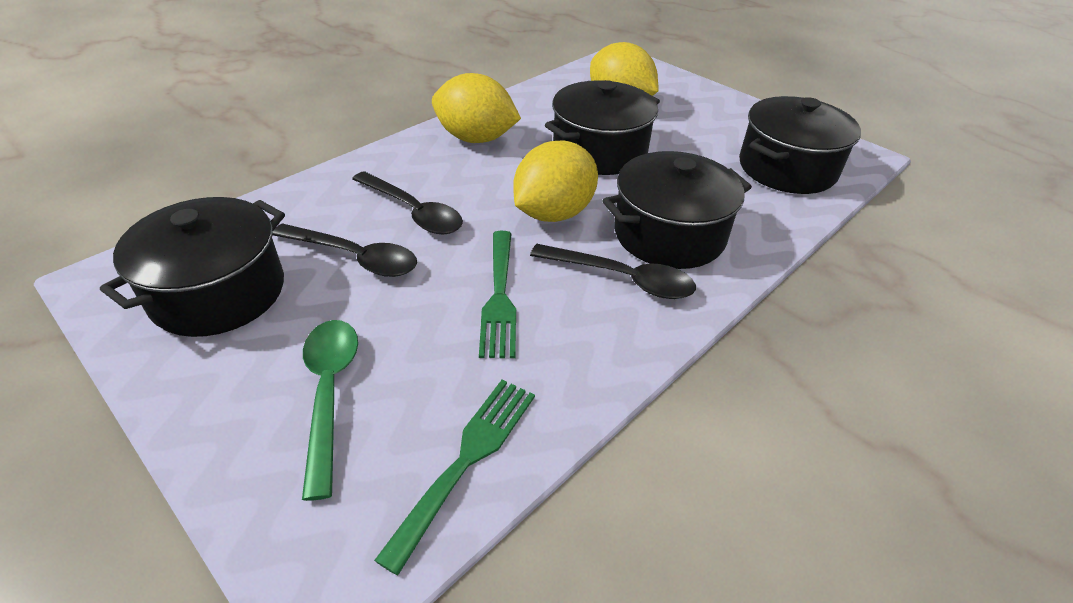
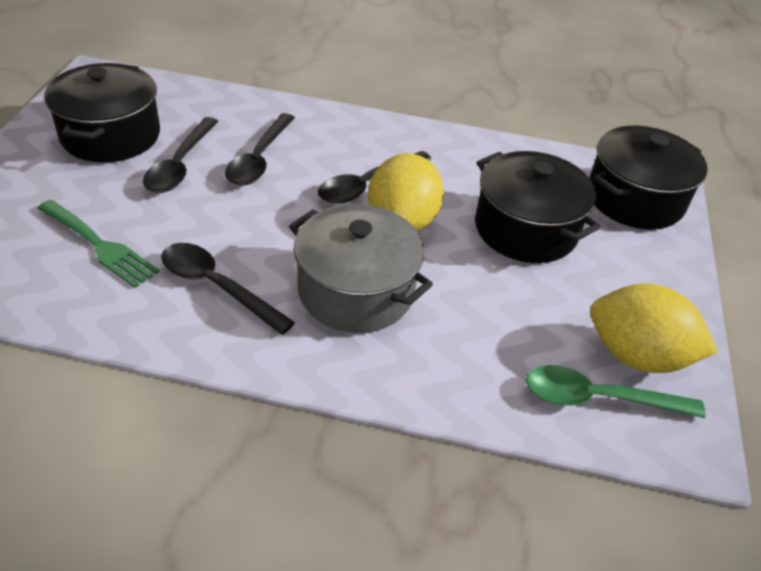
black pot: 4 -> 3
black spoon: 3 -> 4
green fork: 2 -> 1
grey pot: 0 -> 1
yellow lemon: 3 -> 2

